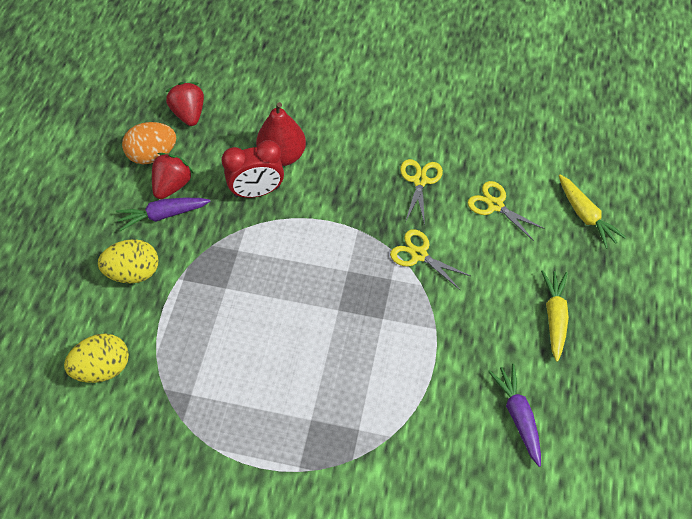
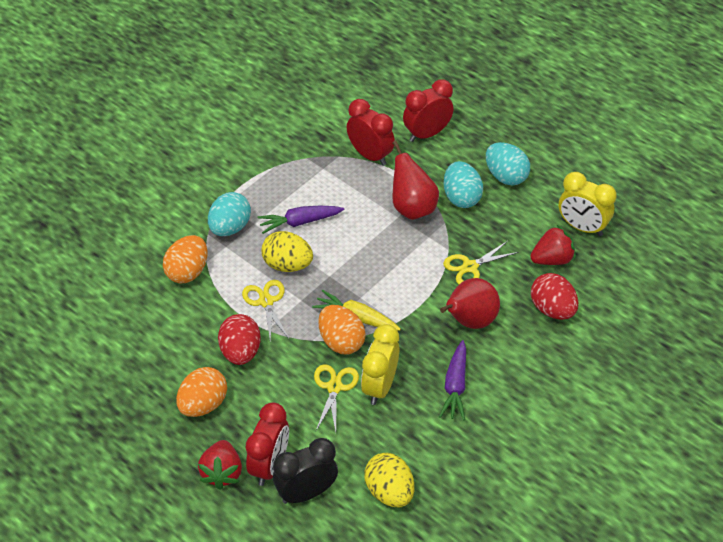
black clock: 0 -> 1
orange egg: 1 -> 3
red clock: 1 -> 3
red egg: 0 -> 2
red pear: 1 -> 2
turquoise egg: 0 -> 3
yellow carrot: 2 -> 1
yellow clock: 0 -> 2

